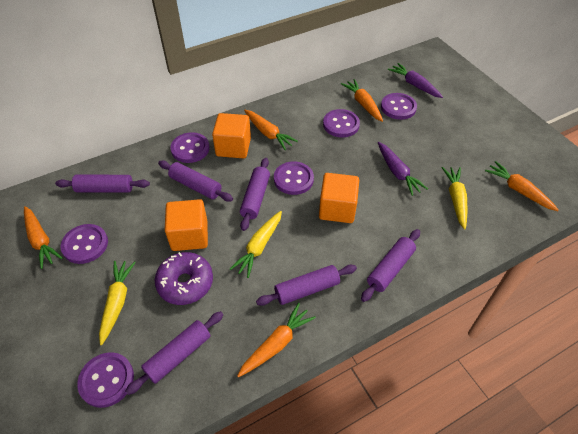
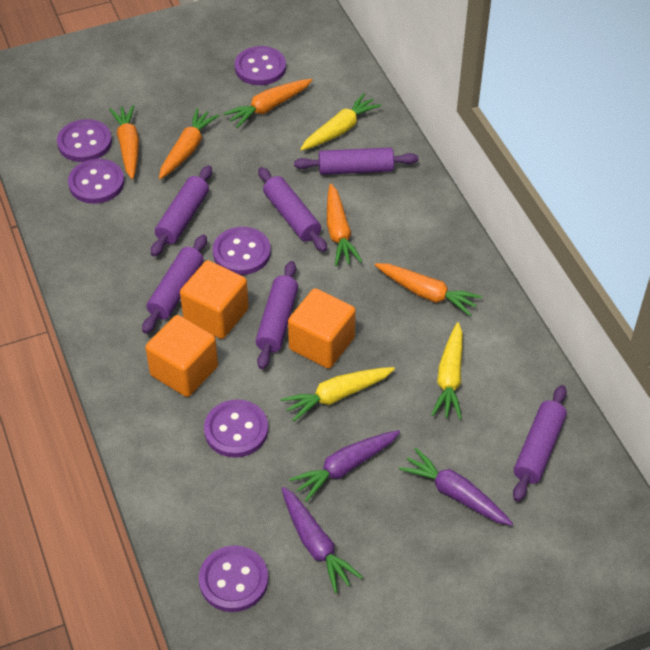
purple carrot: 2 -> 3
purple donut: 1 -> 0

